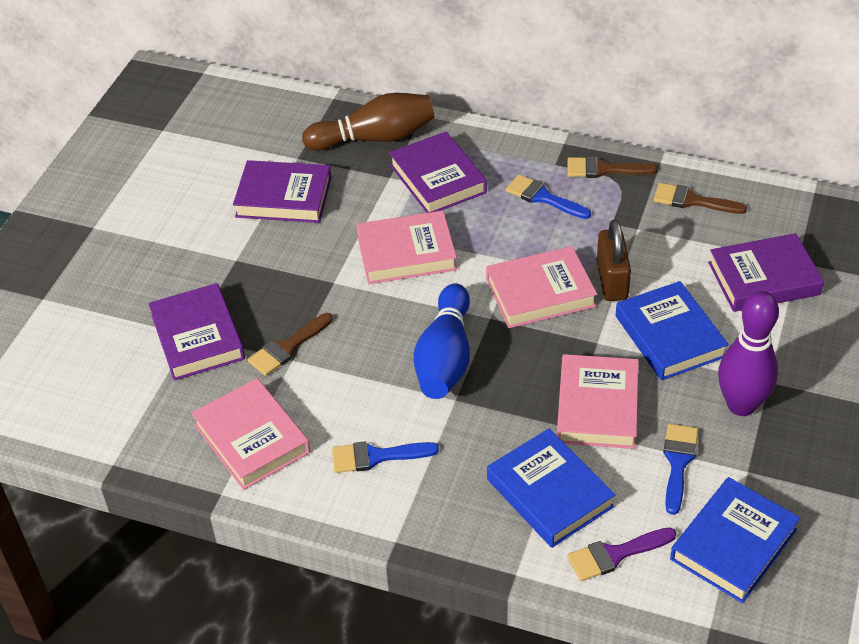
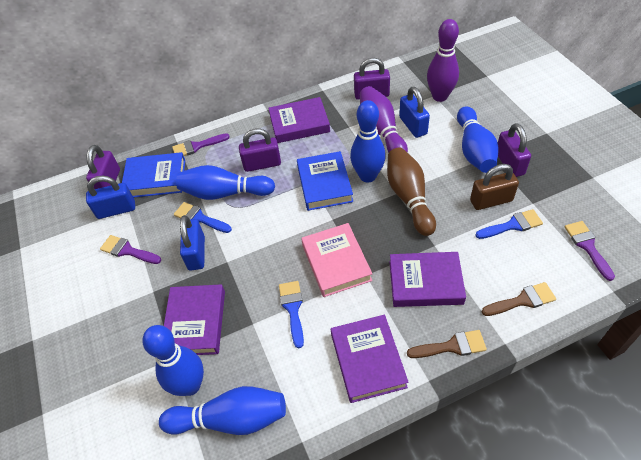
blue book: 3 -> 2
blue bowling pin: 1 -> 5
blue padlock: 0 -> 3
brown brush: 3 -> 2
pink book: 4 -> 1
purple bowling pin: 1 -> 2
purple brush: 1 -> 3
purple padlock: 0 -> 4

